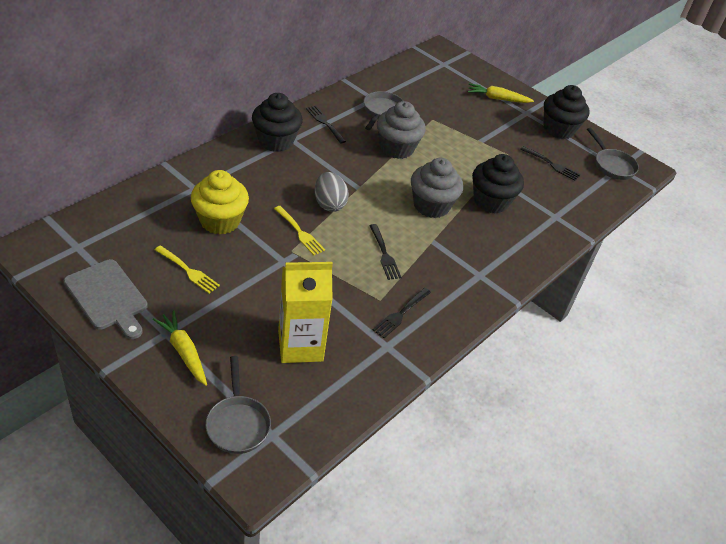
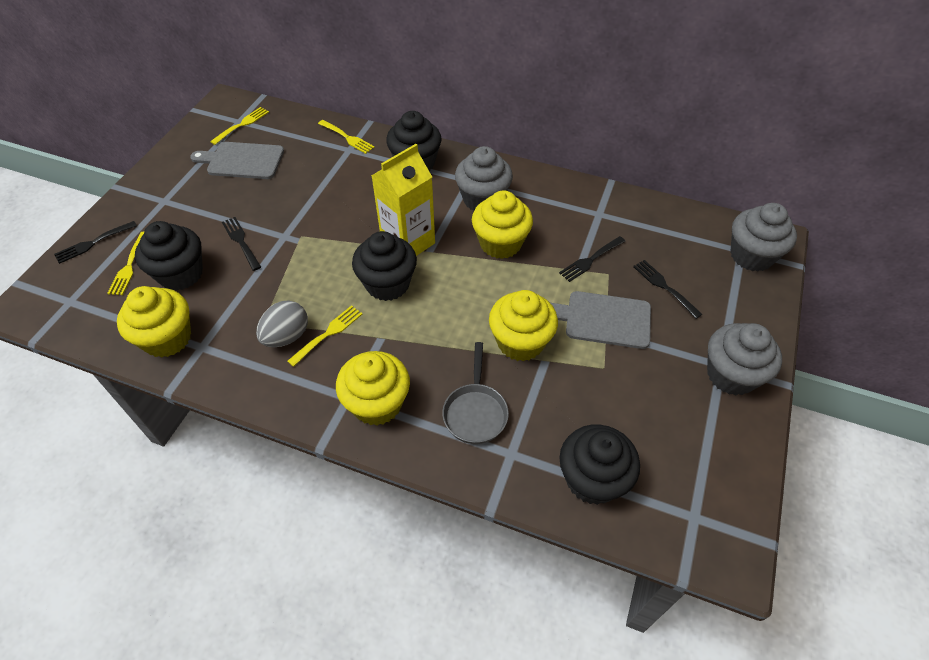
black cupcake: 3 -> 4
grey cupcake: 2 -> 3
grey cutting board: 1 -> 2
grey pan: 3 -> 1
yellow carrot: 2 -> 0
yellow cupcake: 1 -> 4
yellow fork: 2 -> 4

